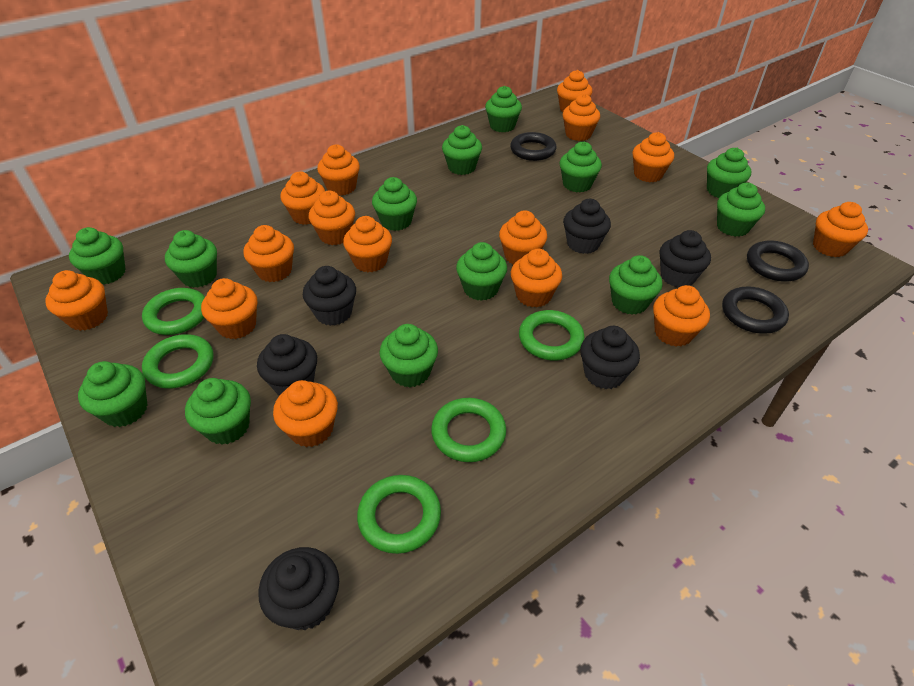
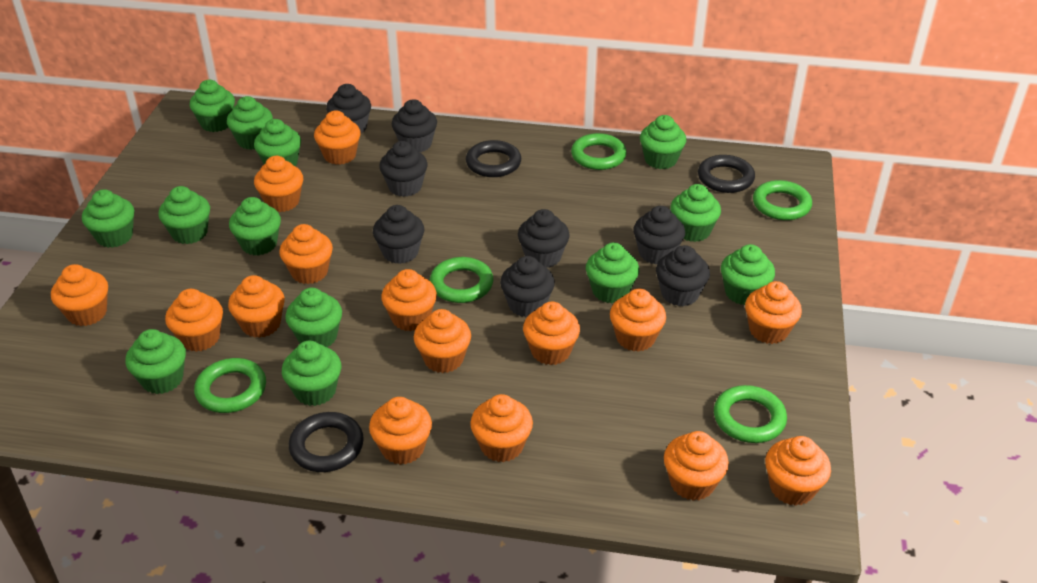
black cupcake: 6 -> 8

